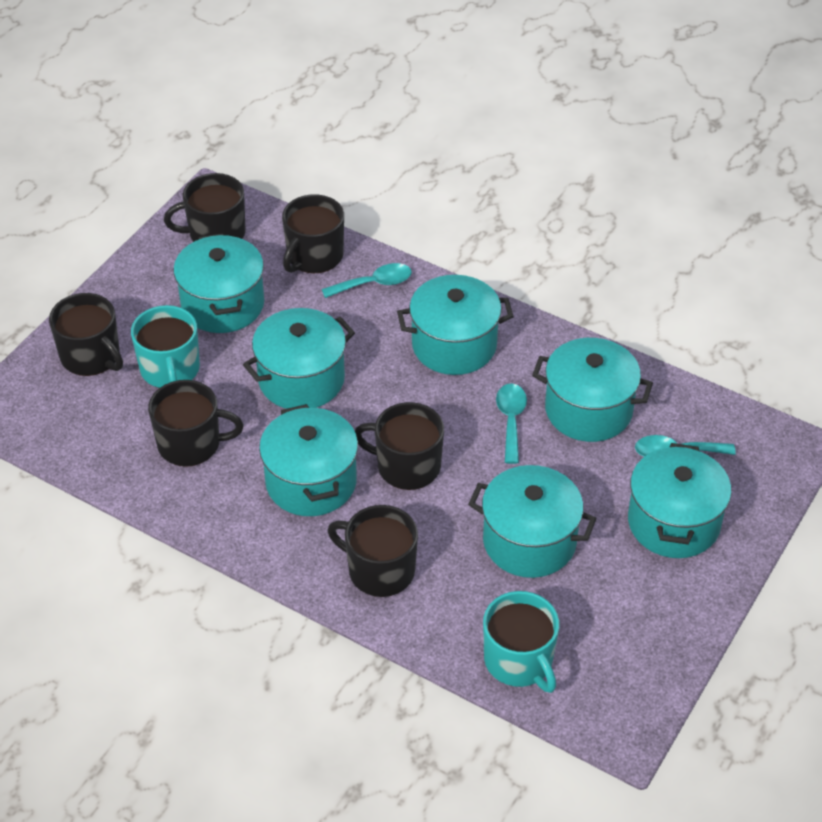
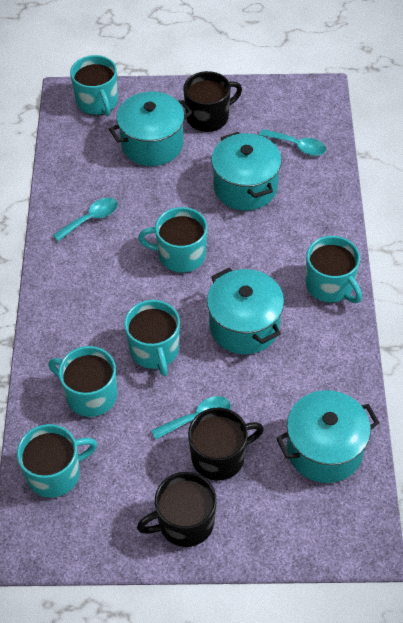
black mug: 6 -> 3
turquoise mug: 2 -> 6
turquoise pot: 7 -> 4

